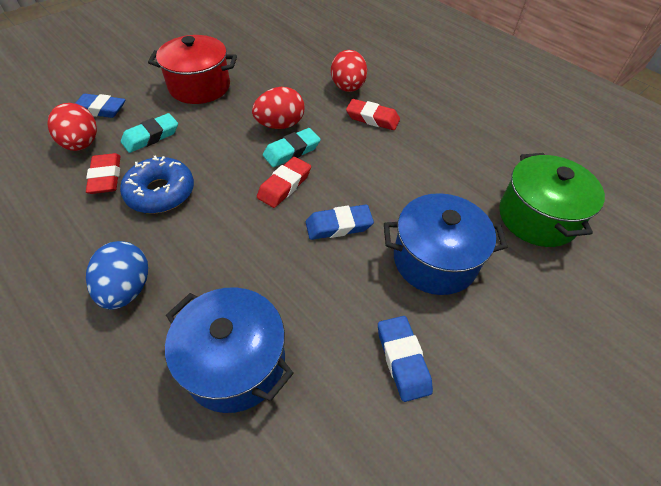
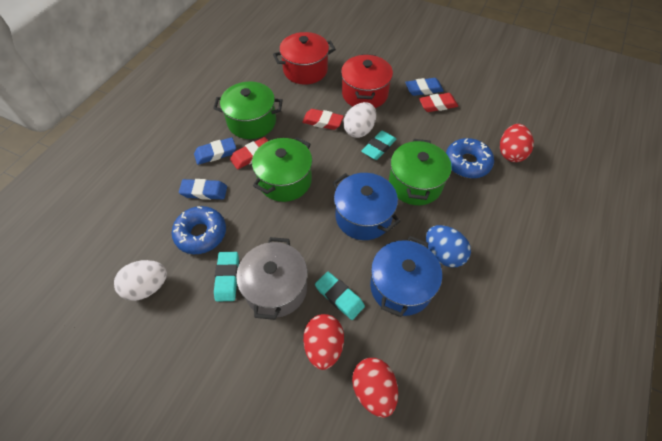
blue donut: 1 -> 2
green pot: 1 -> 3
grey pot: 0 -> 1
red pot: 1 -> 2
turquoise eraser: 2 -> 3
white egg: 0 -> 2

